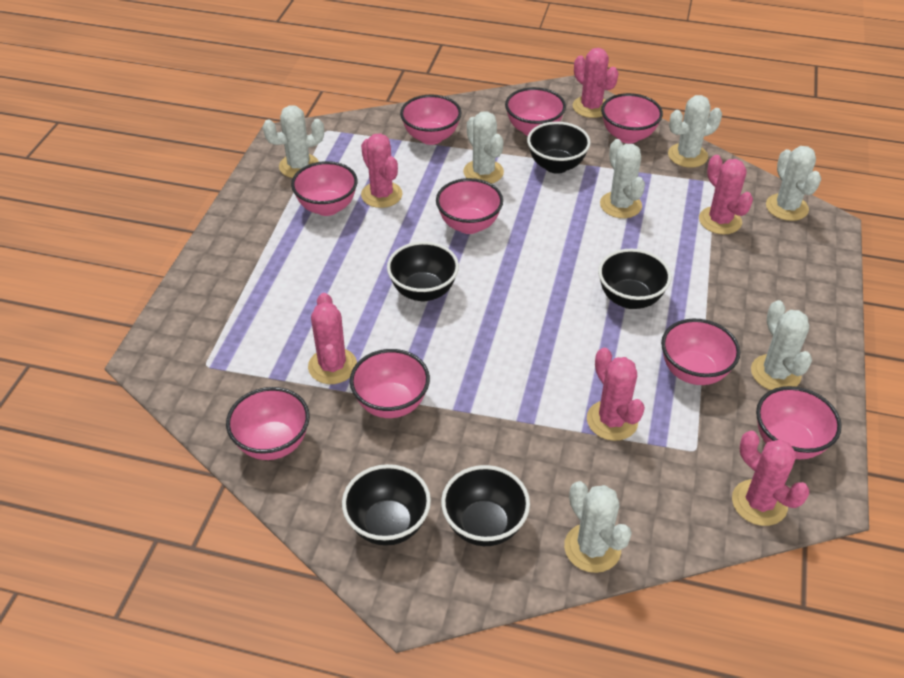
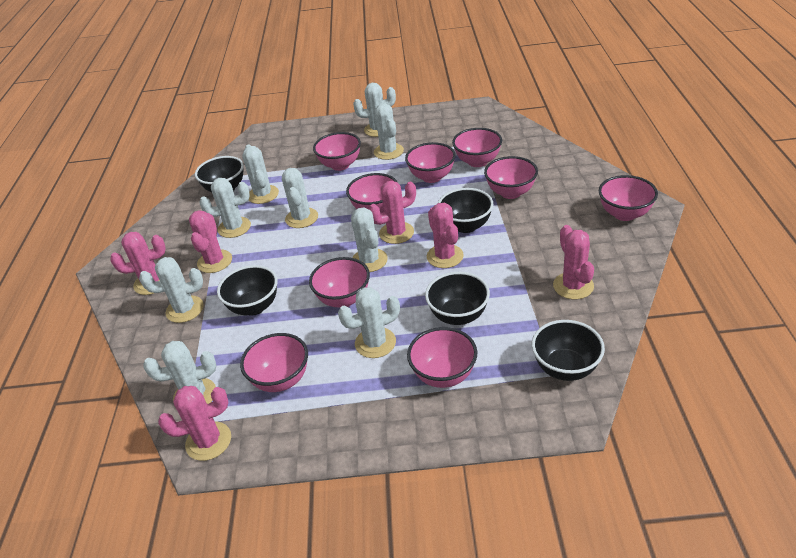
white cactus: 7 -> 9

